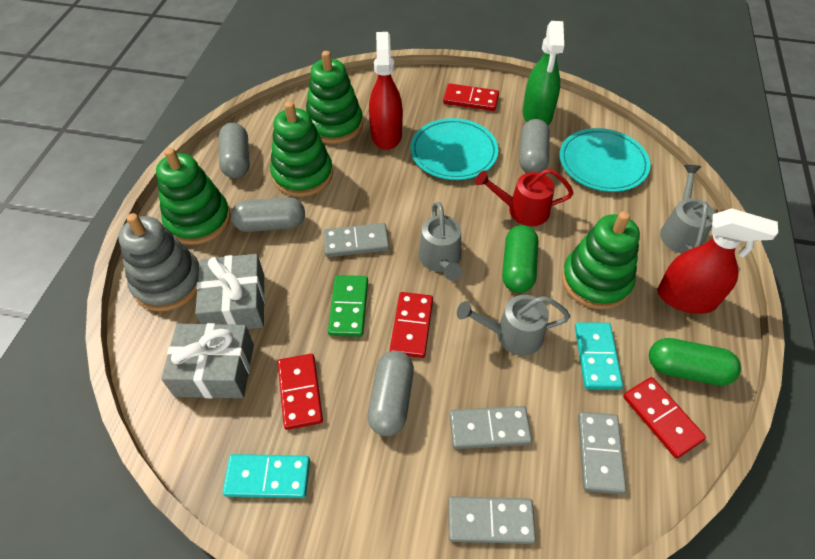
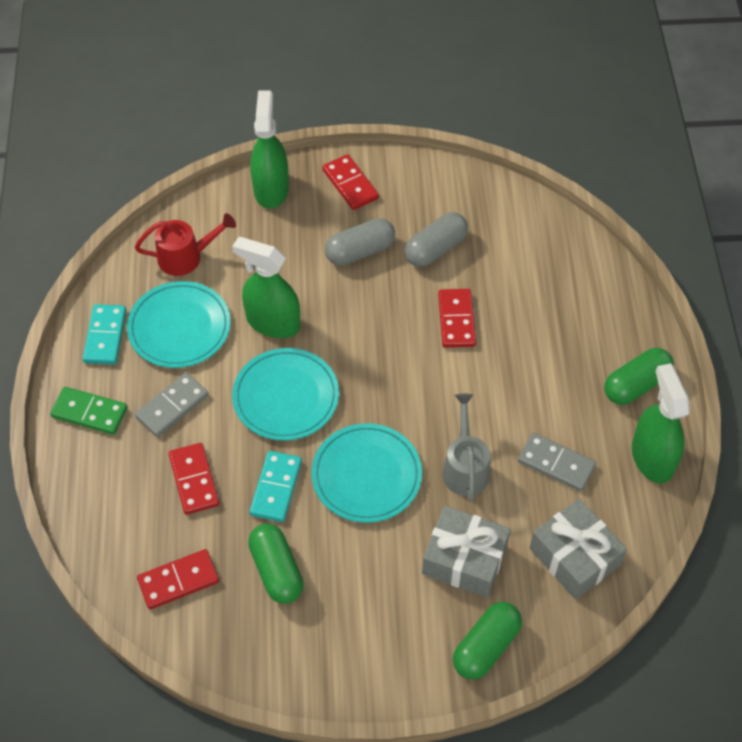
green capsule: 2 -> 3
green spray bottle: 1 -> 3
green stacking toy: 4 -> 0
grey capsule: 4 -> 2
grey domino: 4 -> 2
grey stacking toy: 1 -> 0
grey watering can: 3 -> 1
red spray bottle: 2 -> 0
turquoise plate: 2 -> 3

